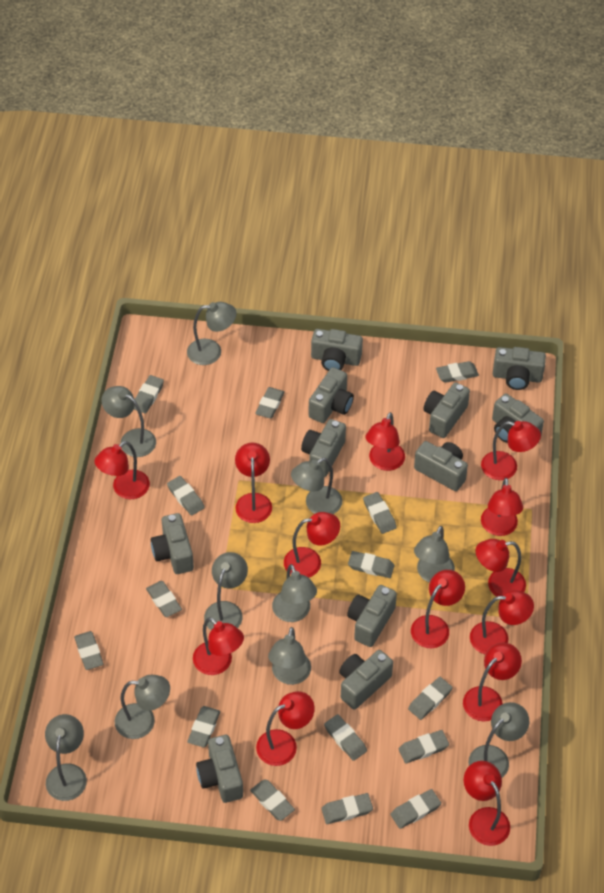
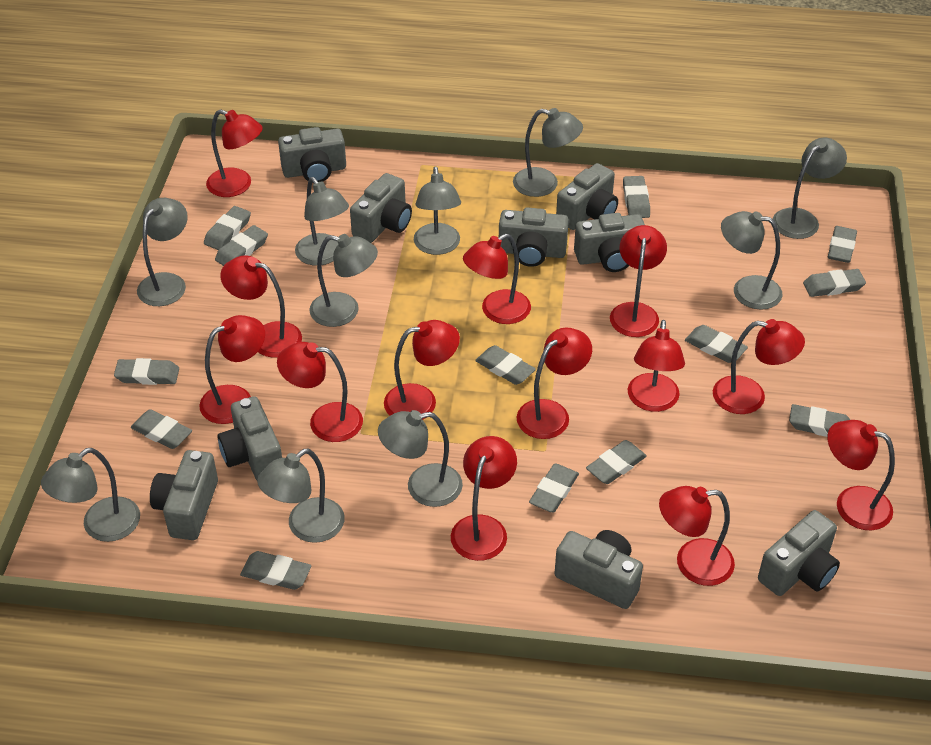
grey camera: 11 -> 9
grey eraser: 15 -> 13

